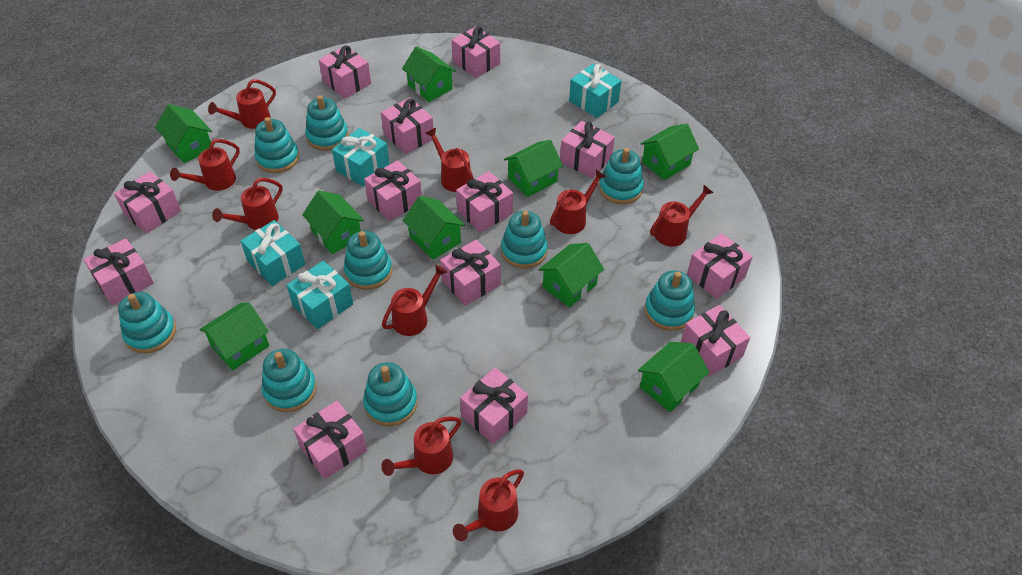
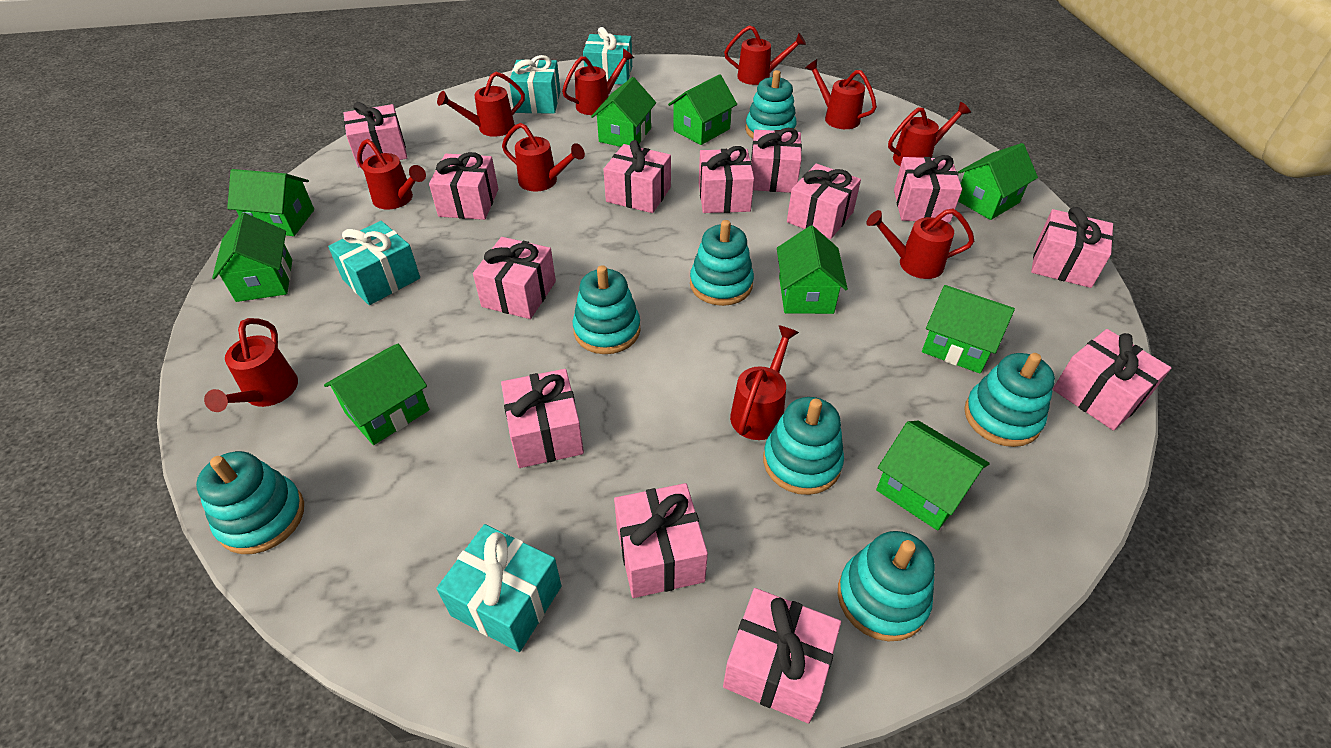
red watering can: 9 -> 10
turquoise stacking toy: 9 -> 7

